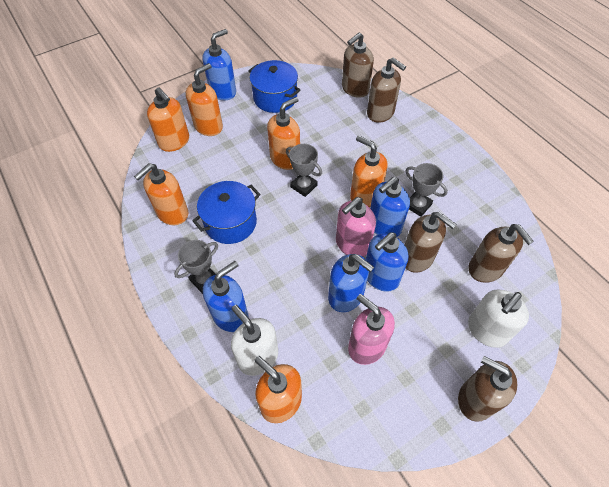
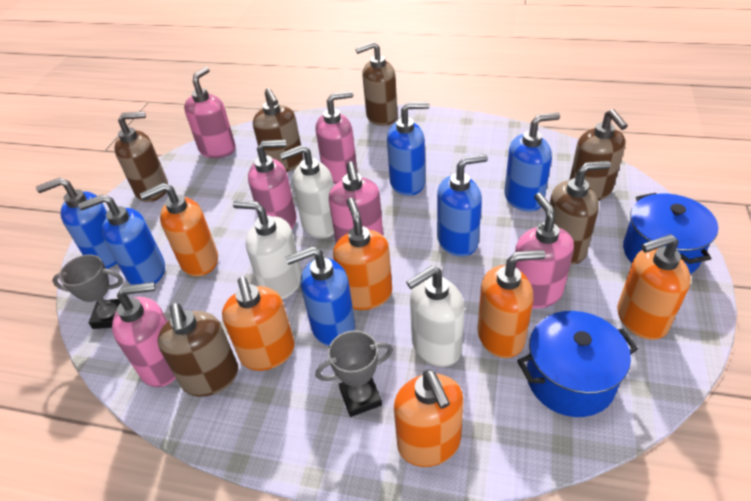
blue soap dispenser: 5 -> 6
brown soap dispenser: 5 -> 6
grey trophy: 3 -> 2
pink soap dispenser: 2 -> 6
white soap dispenser: 2 -> 3

